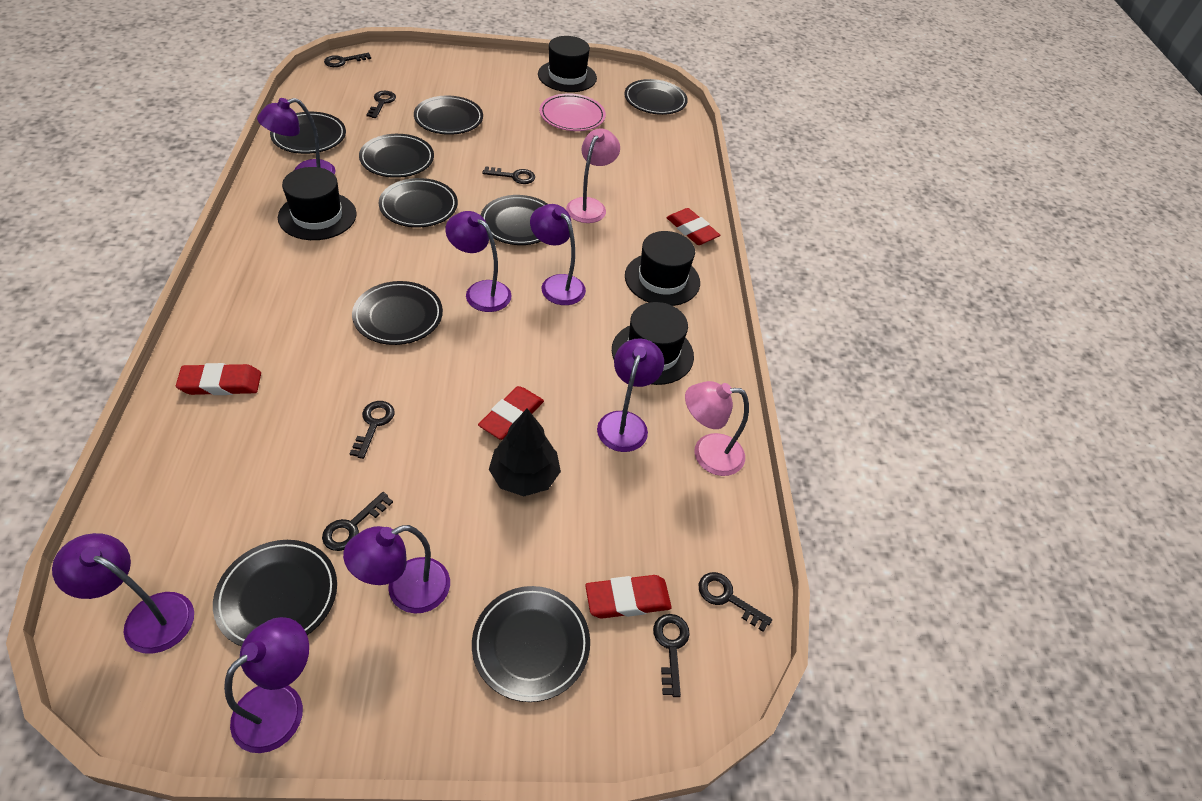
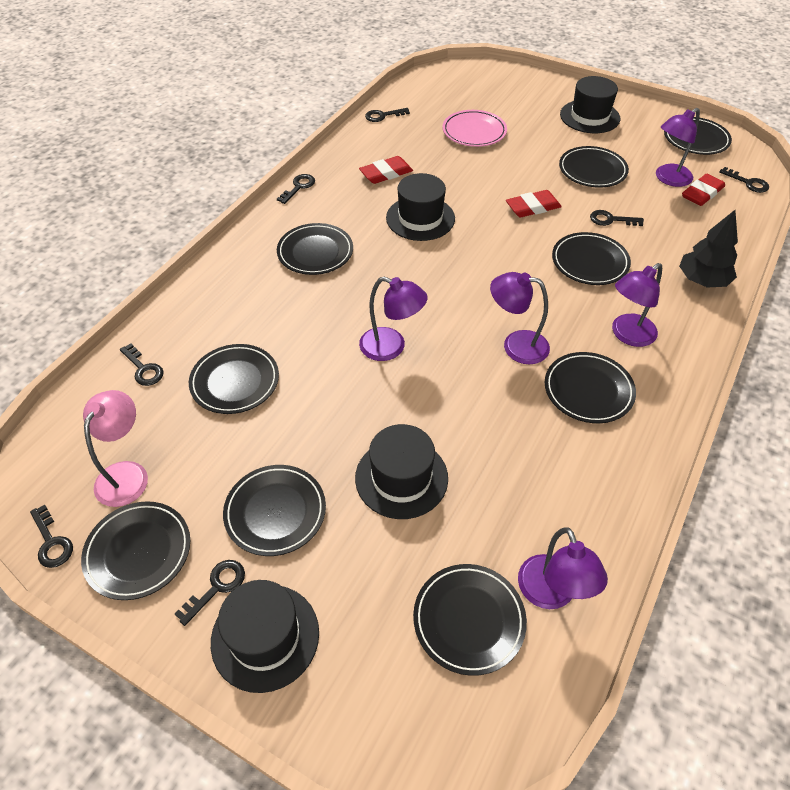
pink lamp: 2 -> 1
purple lamp: 7 -> 5
red eraser: 4 -> 3

